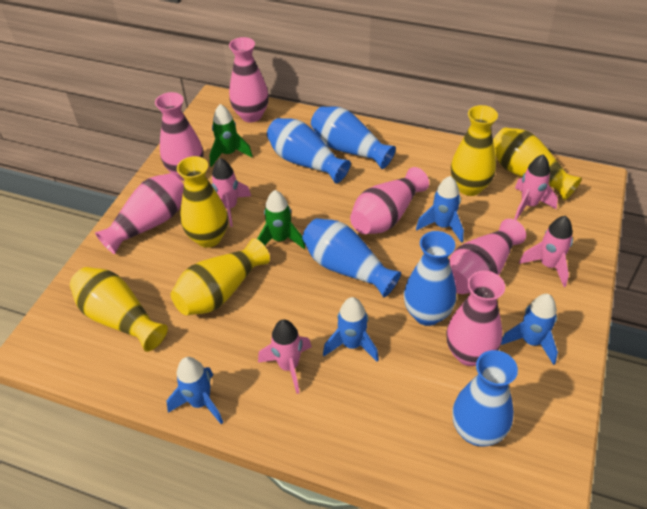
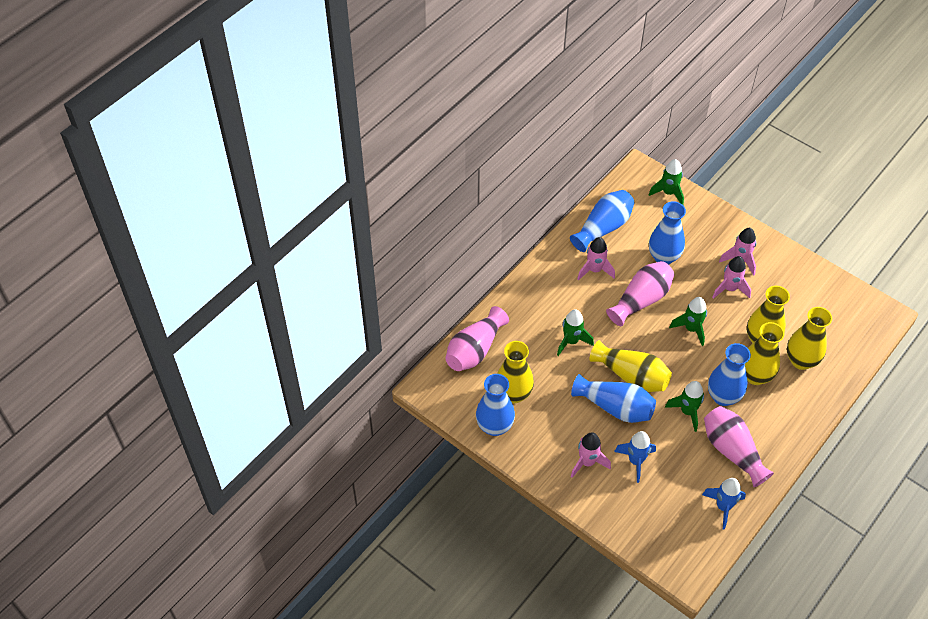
blue rocket: 4 -> 2
green rocket: 2 -> 4
pink vase: 6 -> 3

